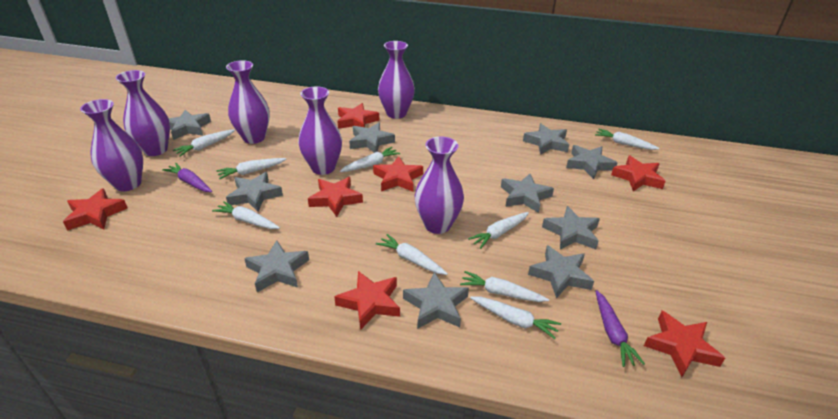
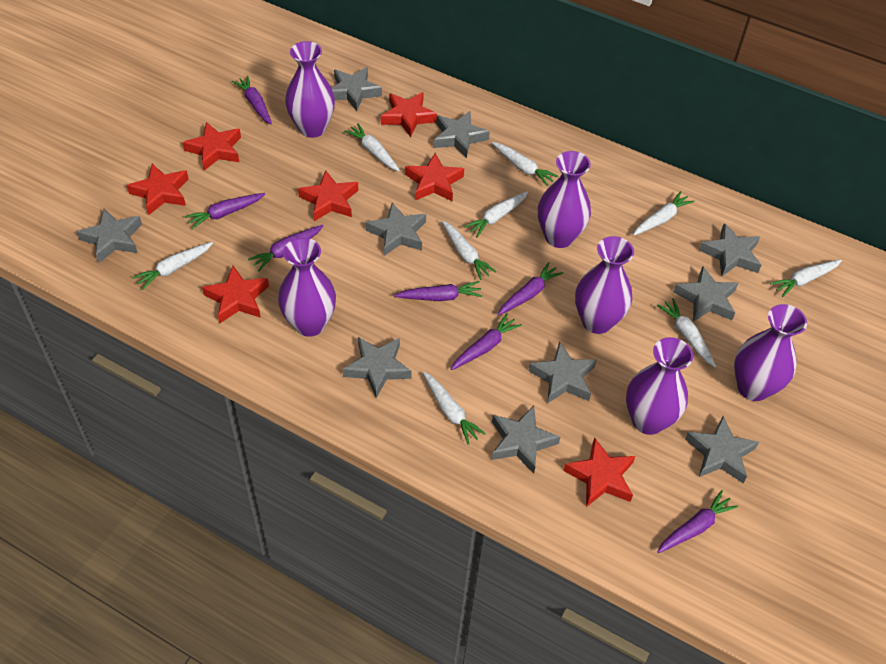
purple carrot: 2 -> 7

